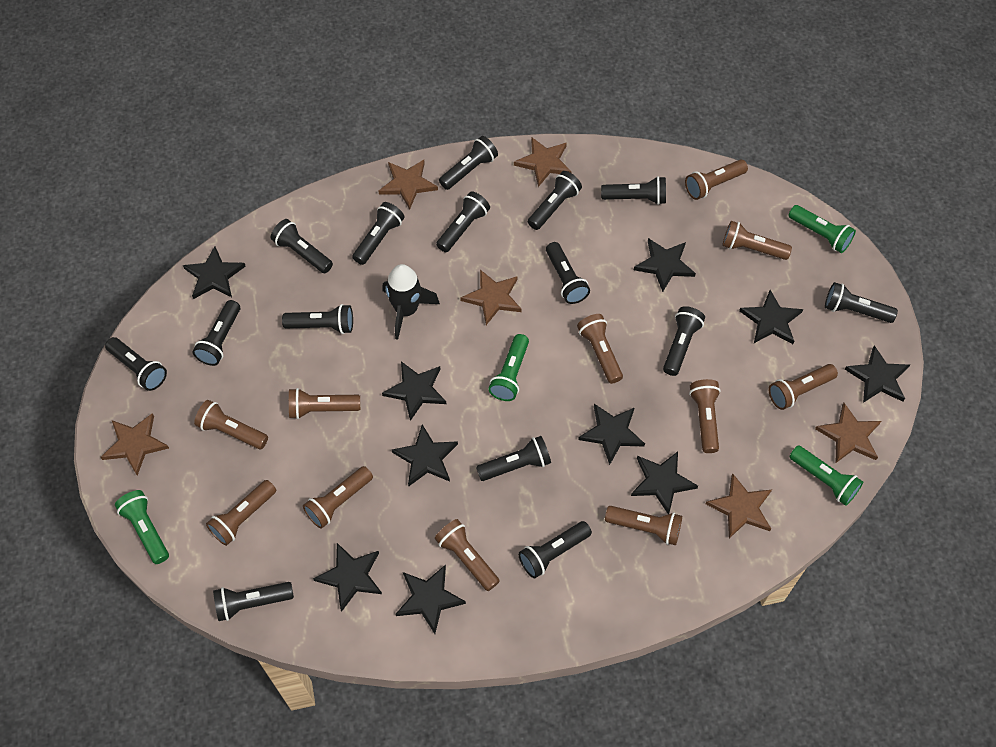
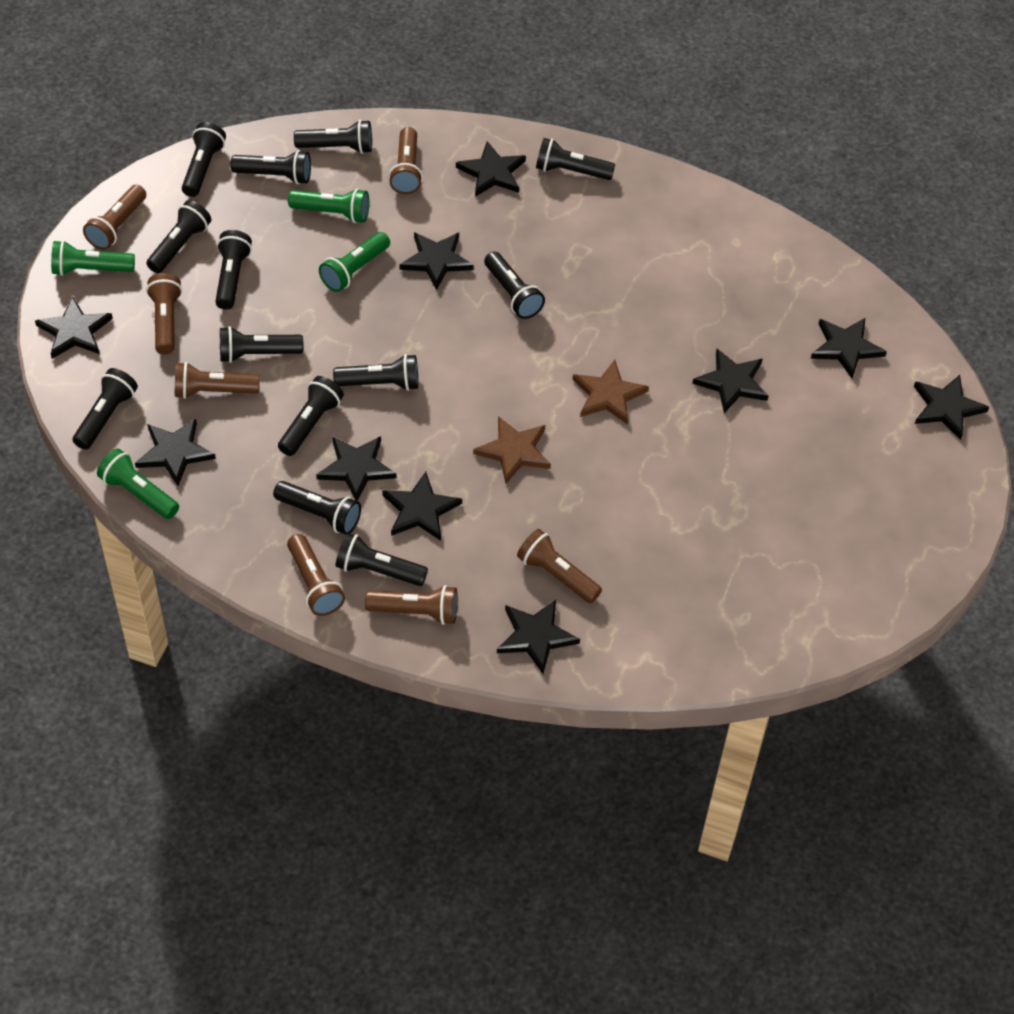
black flashlight: 15 -> 13
black rocket: 1 -> 0
brown flashlight: 11 -> 7
brown star: 6 -> 2

